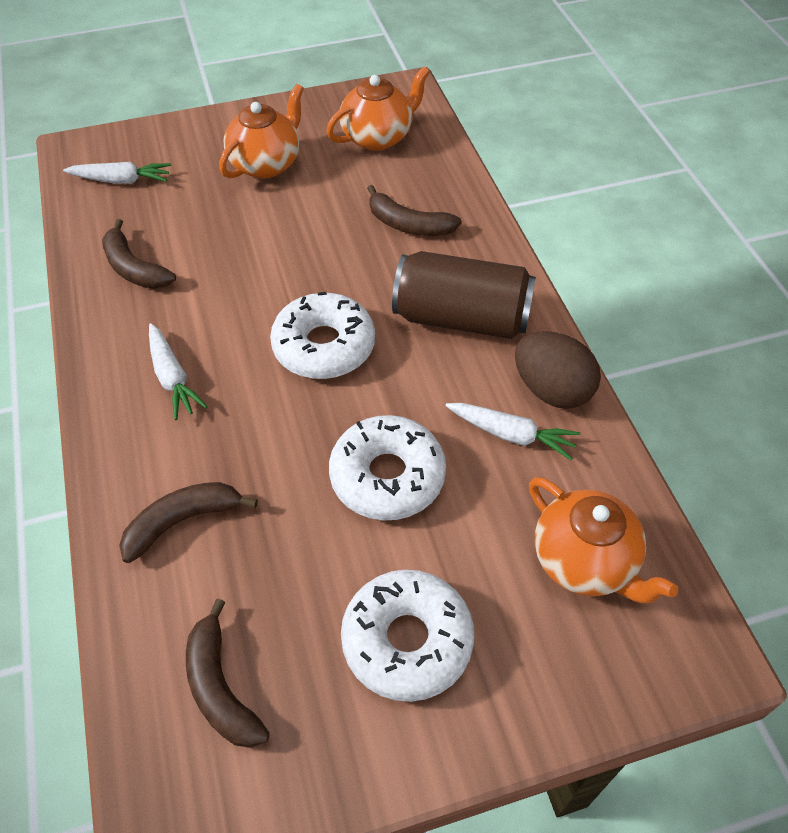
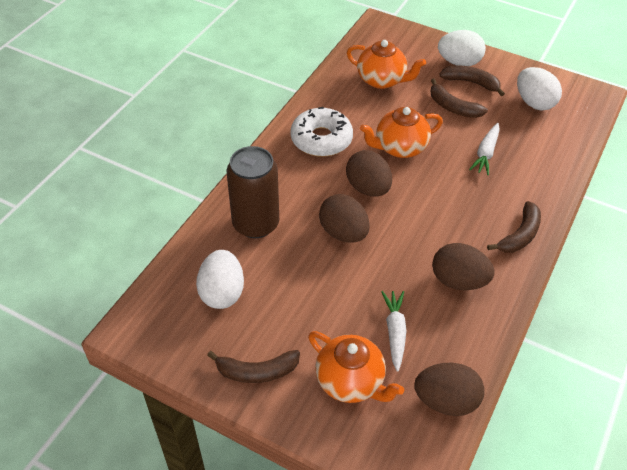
brown egg: 1 -> 4
white carrot: 3 -> 2
white donut: 3 -> 1
white egg: 0 -> 3

